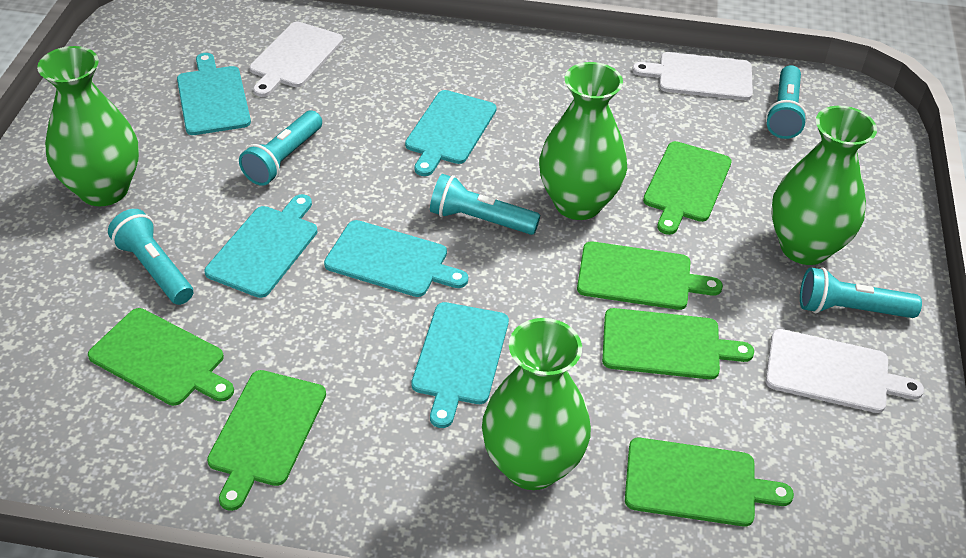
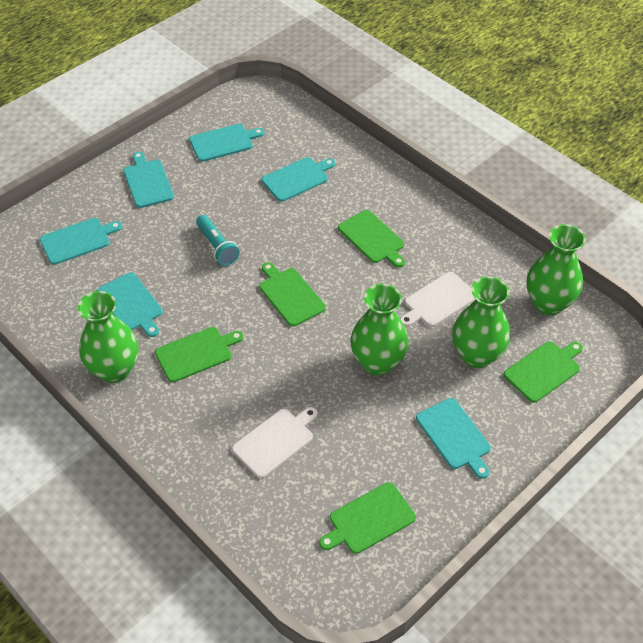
green cutting board: 6 -> 5
turquoise cutting board: 5 -> 6
turquoise flashlight: 5 -> 1
white cutting board: 3 -> 2

